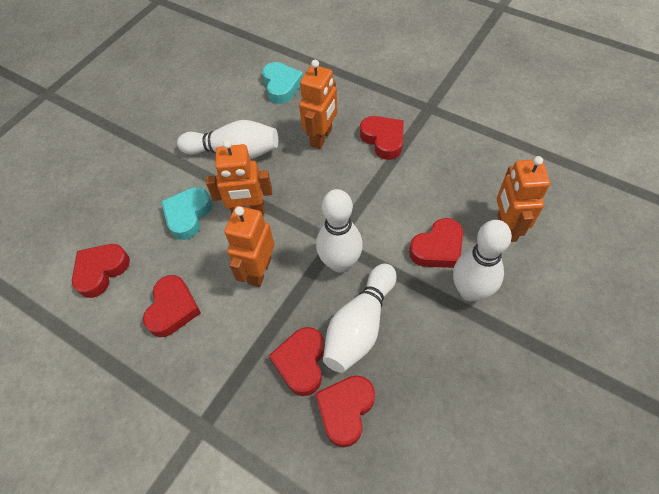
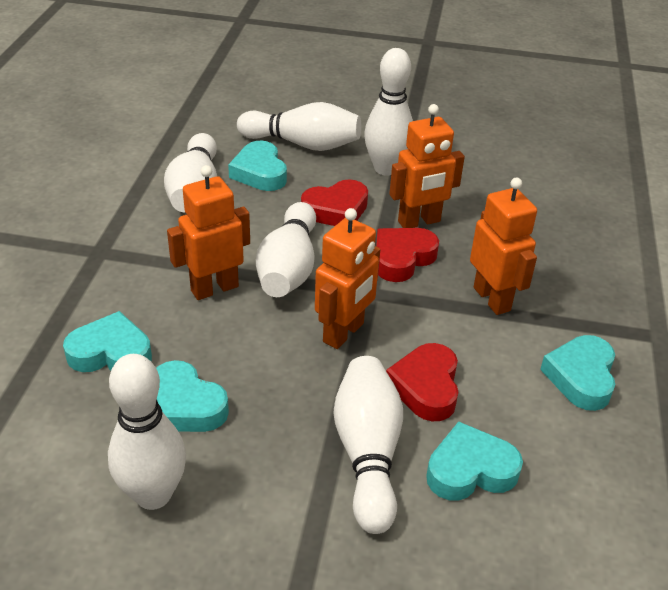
red heart: 6 -> 3
turquoise heart: 2 -> 5
white bowling pin: 4 -> 6

